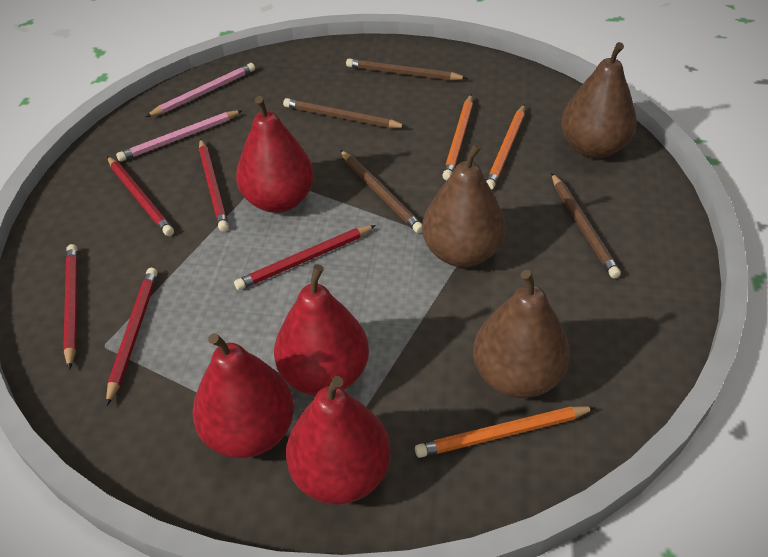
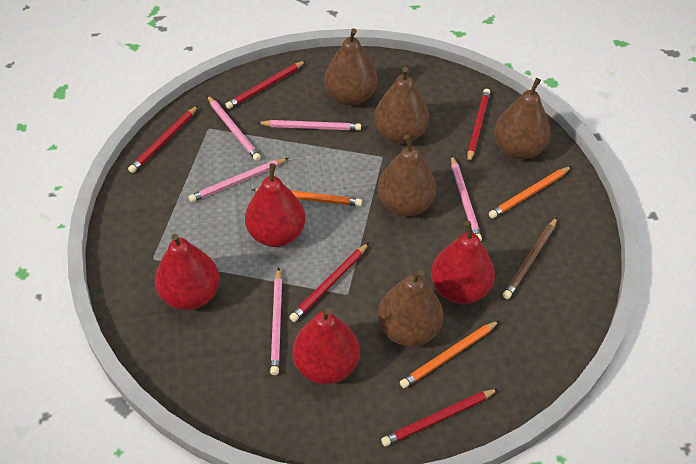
brown pear: 3 -> 5
brown pencil: 4 -> 1
pink pencil: 2 -> 5

